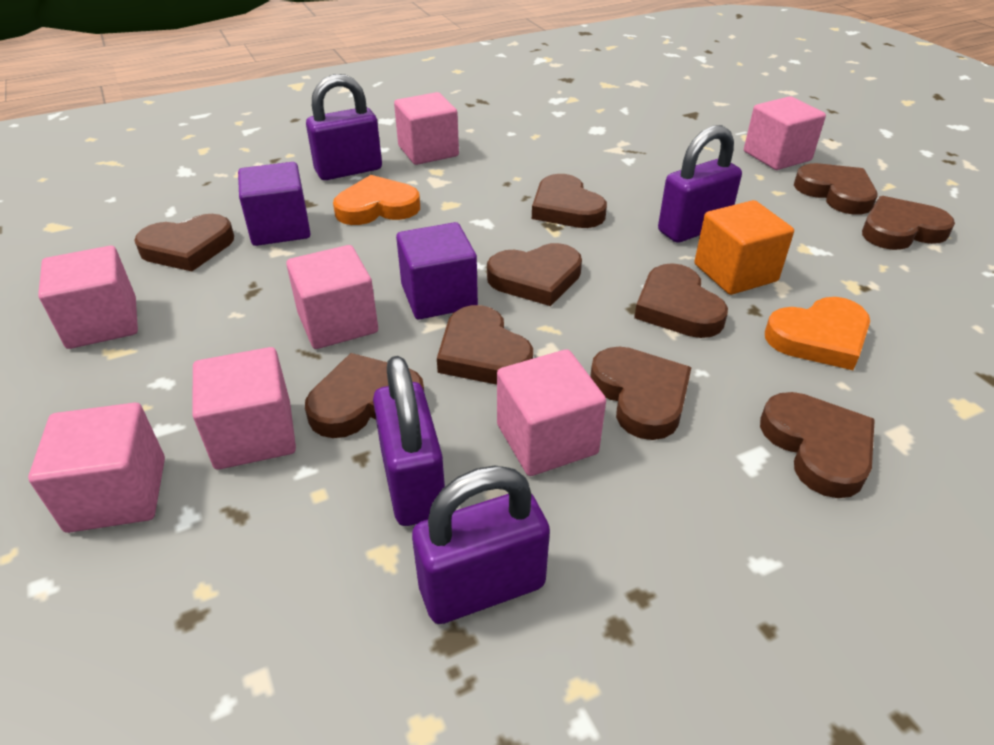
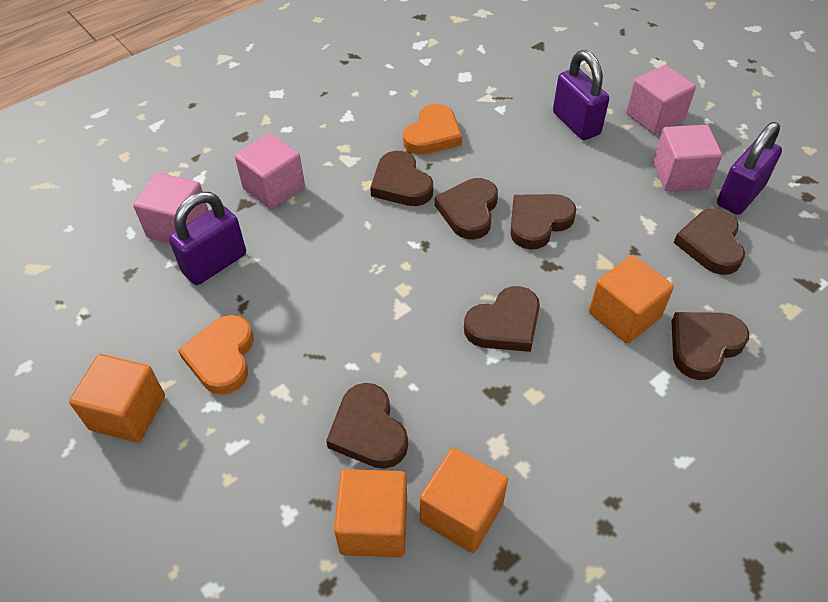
brown heart: 10 -> 7
orange cube: 1 -> 4
pink cube: 7 -> 4
purple cube: 2 -> 0
purple padlock: 4 -> 3

